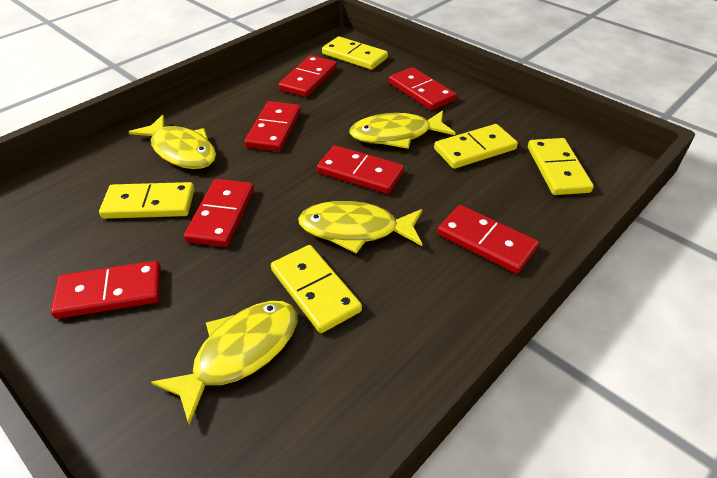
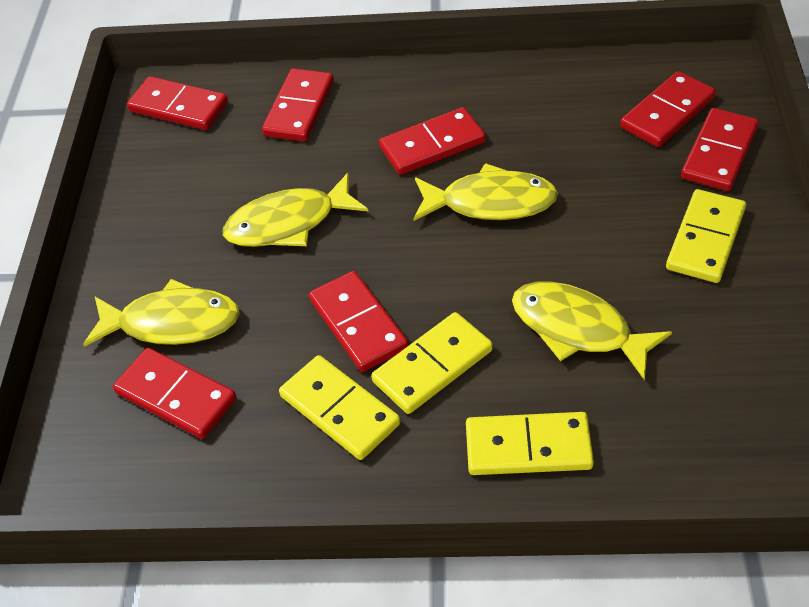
yellow domino: 5 -> 4

